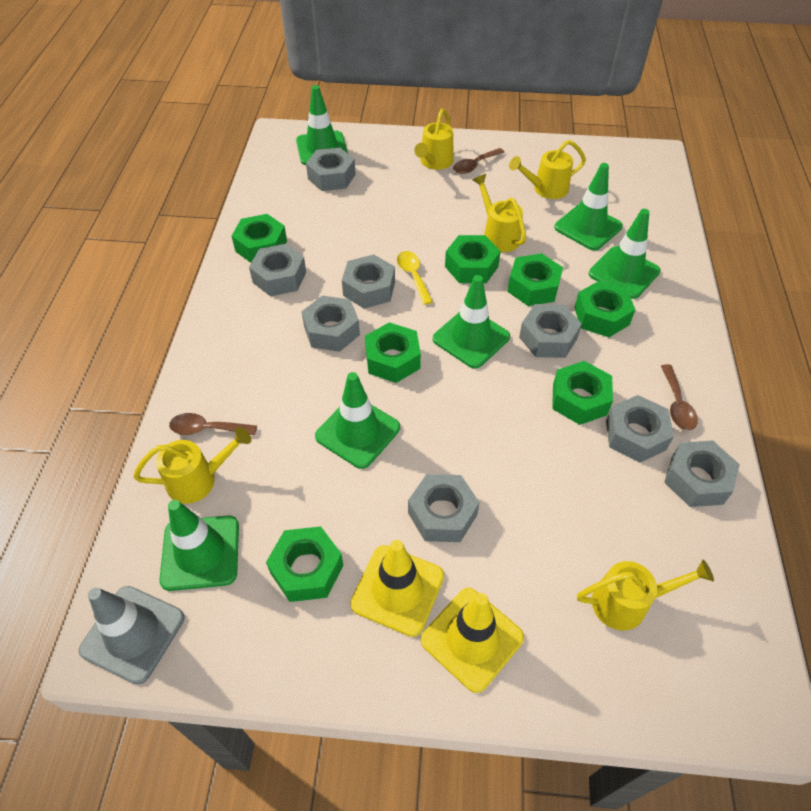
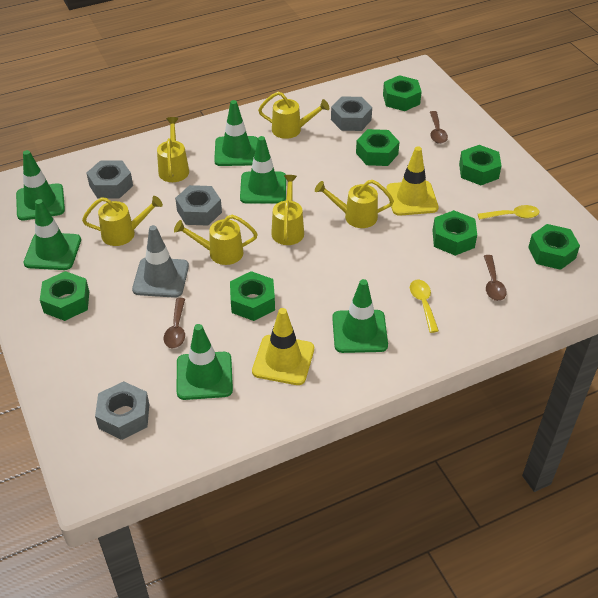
grey nut: 8 -> 4
yellow spoon: 1 -> 2
yellow watering can: 5 -> 6

